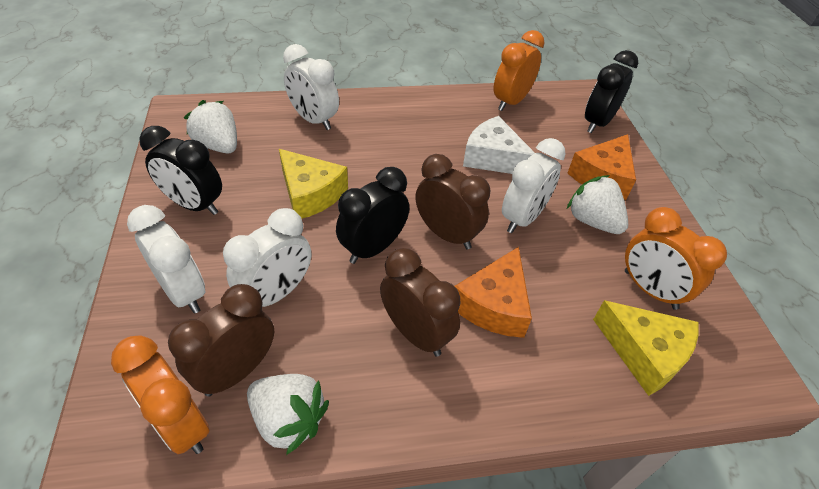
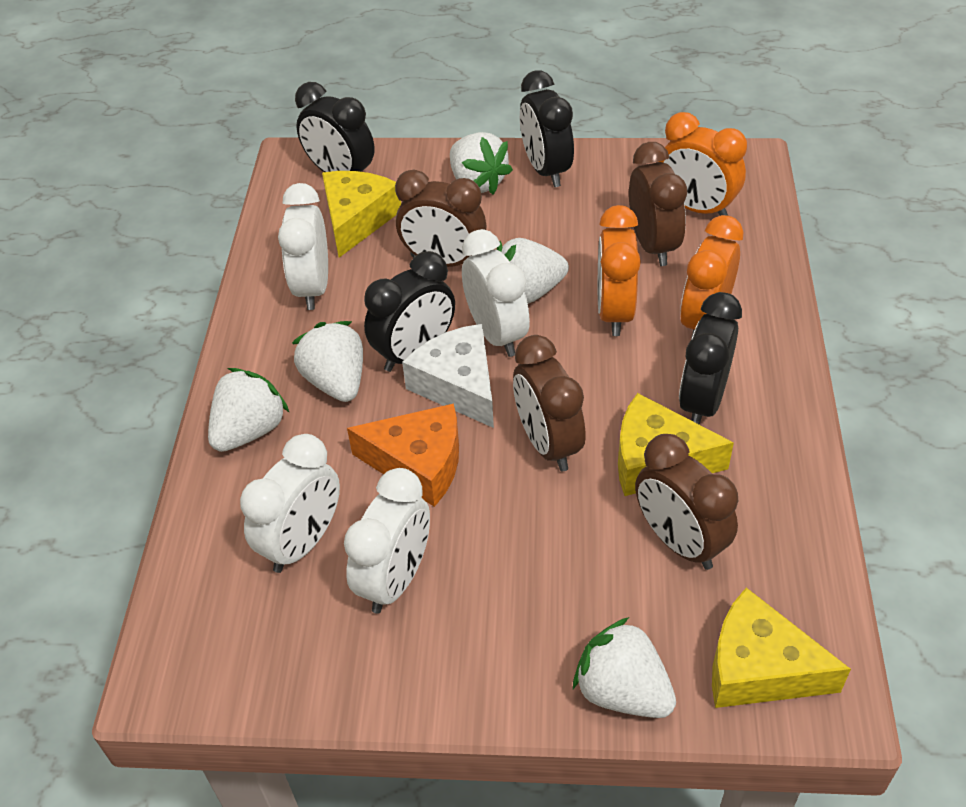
black clock: 3 -> 4
brown clock: 3 -> 4
orange cheese: 2 -> 1
white strawberry: 3 -> 5
yellow cheese: 2 -> 3

